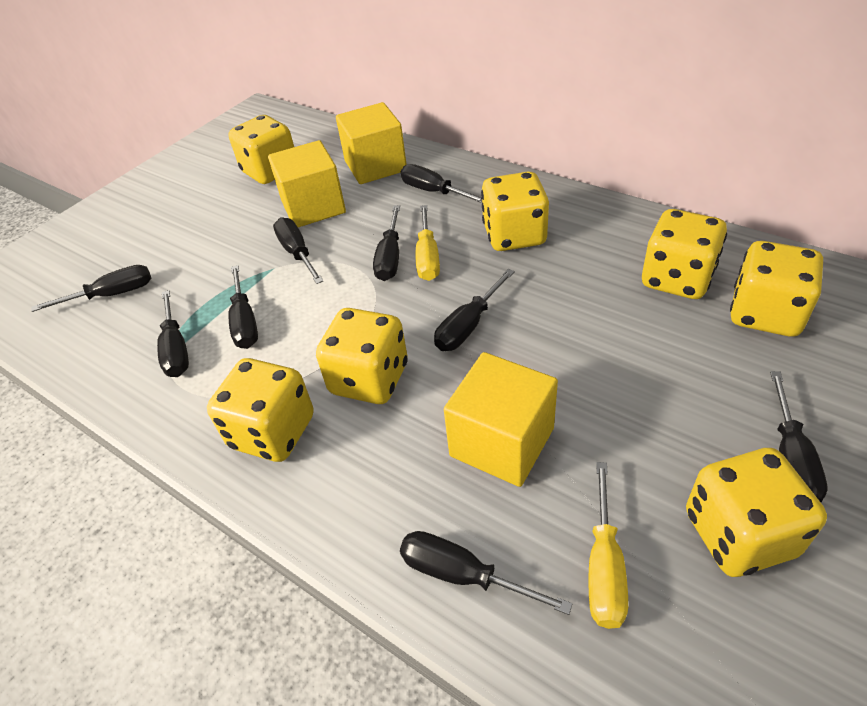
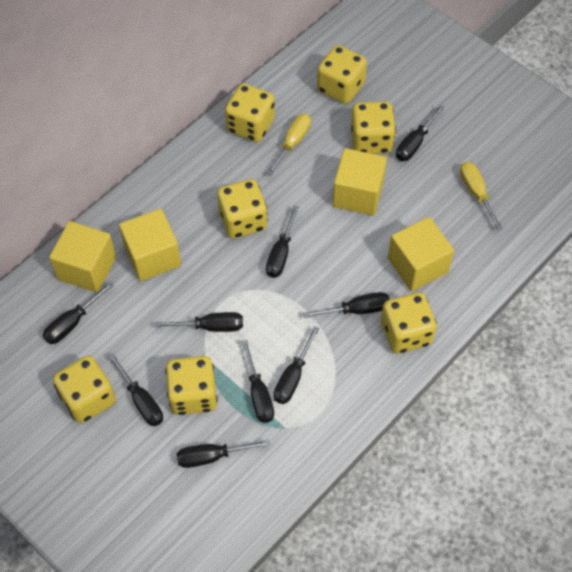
yellow cube: 3 -> 4

